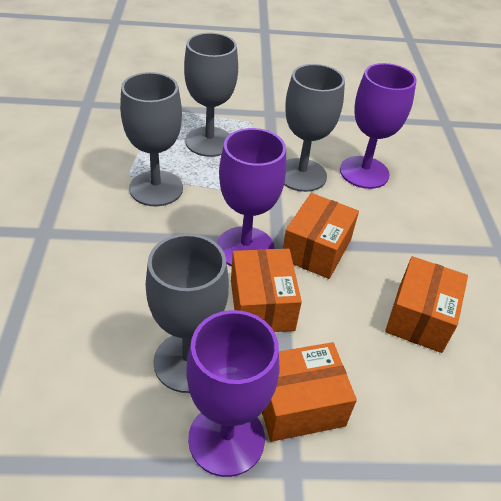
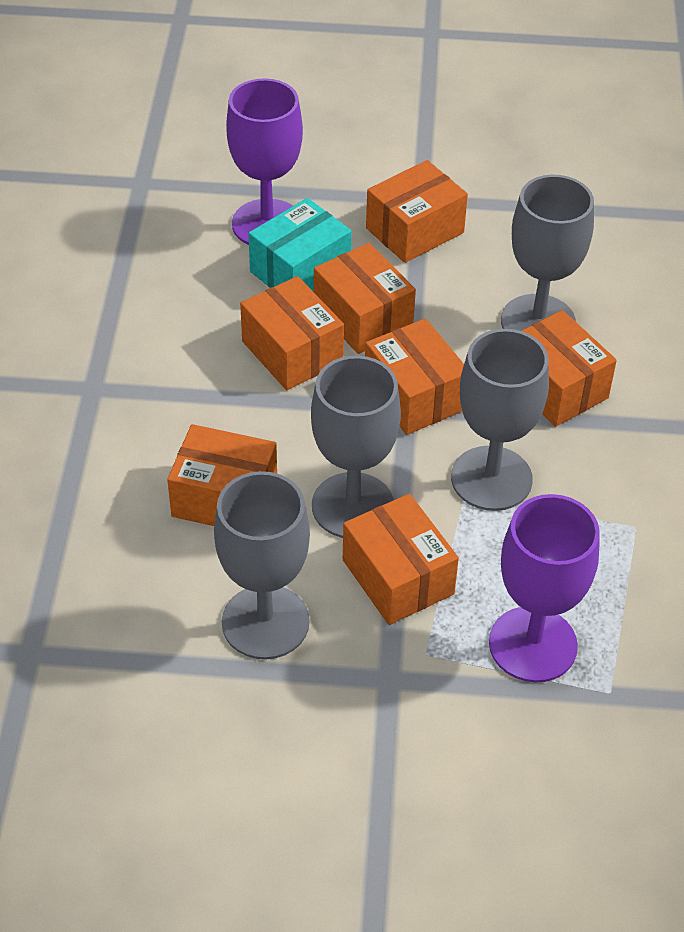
orange box: 4 -> 7
purple goblet: 3 -> 2
turquoise box: 0 -> 1

